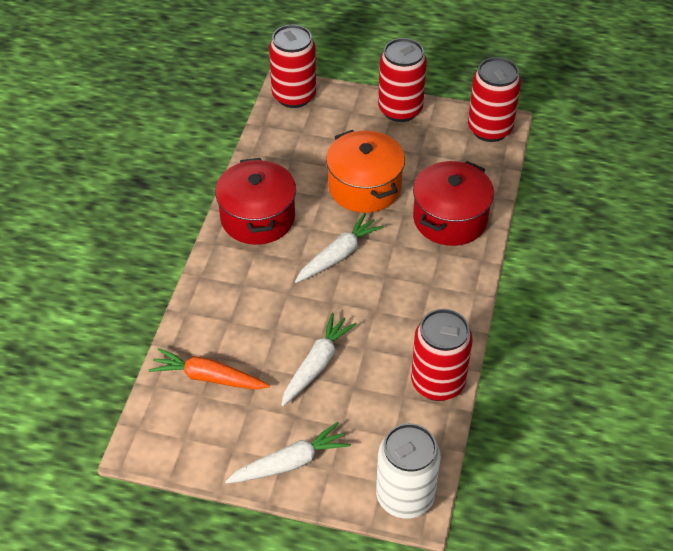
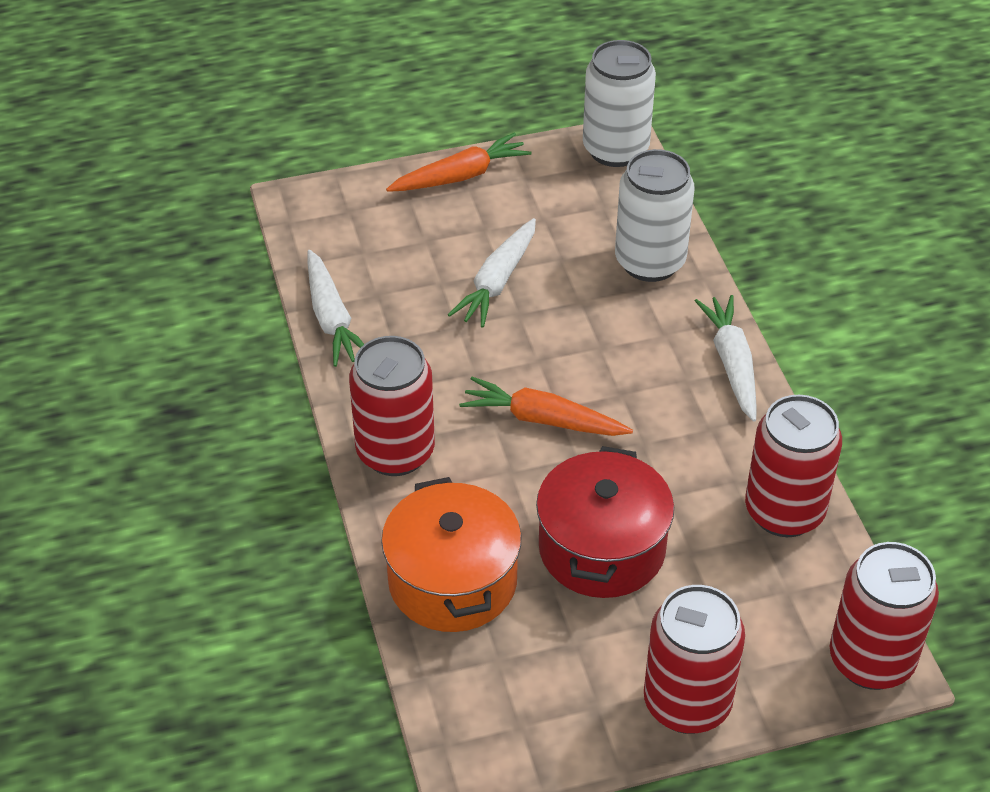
orange carrot: 1 -> 2
red pot: 2 -> 1
white can: 1 -> 2

